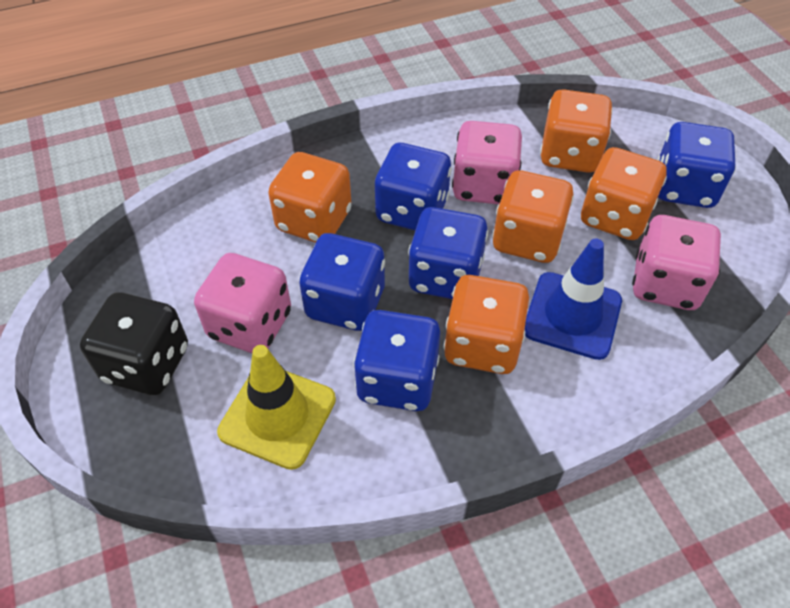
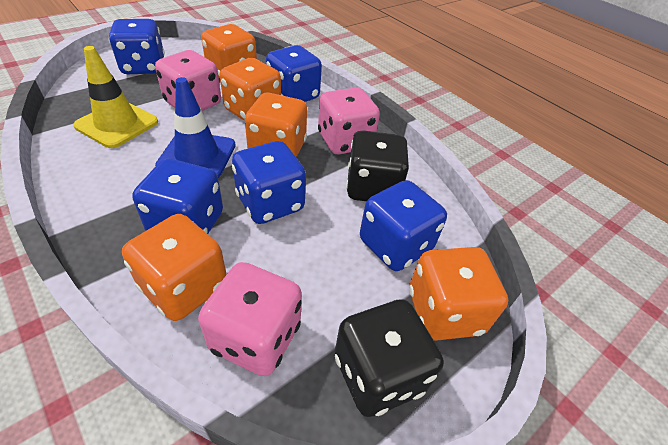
black dice: 1 -> 2

